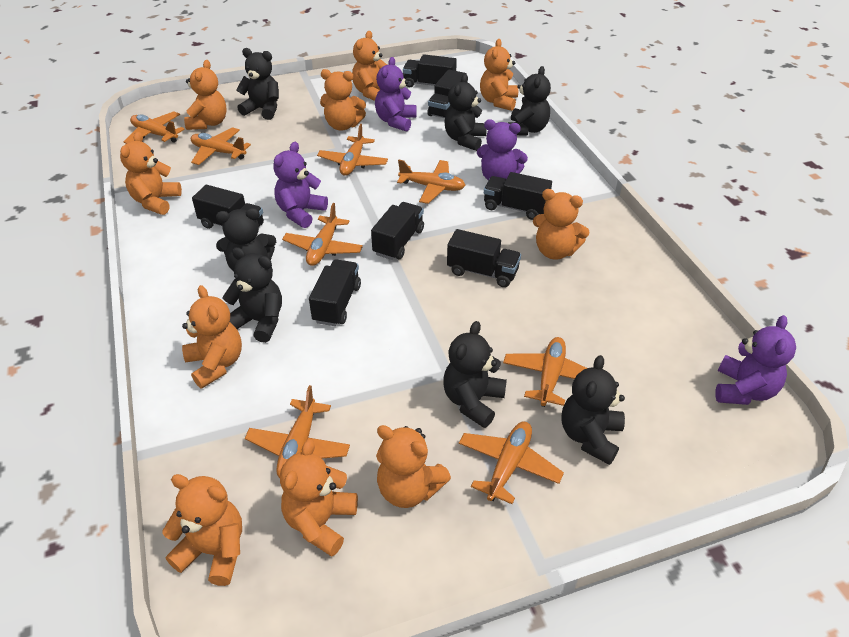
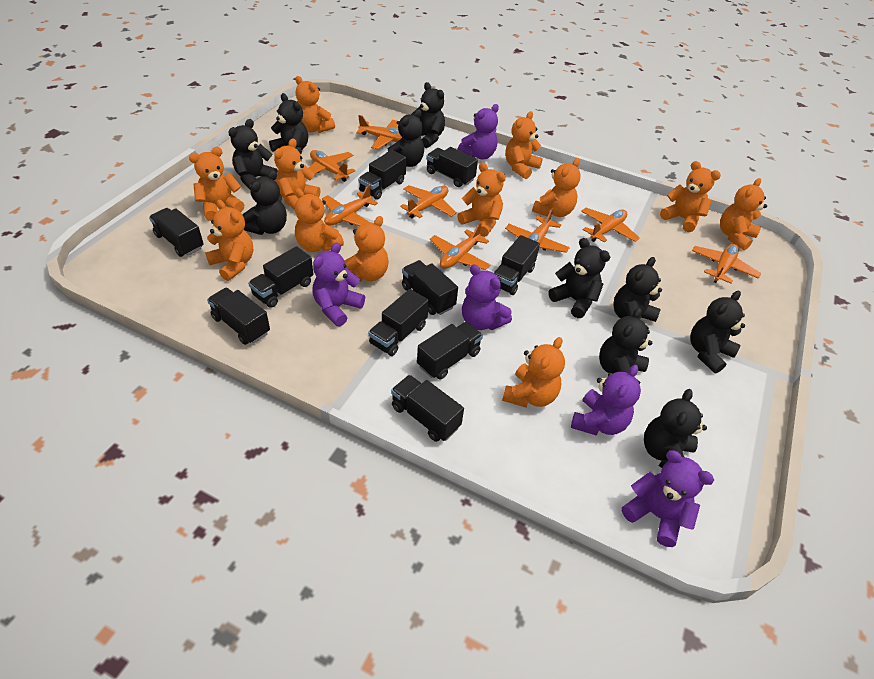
black teddy bear: 7 -> 10
black truck: 7 -> 10
orange teddy bear: 10 -> 12
purple teddy bear: 4 -> 5

